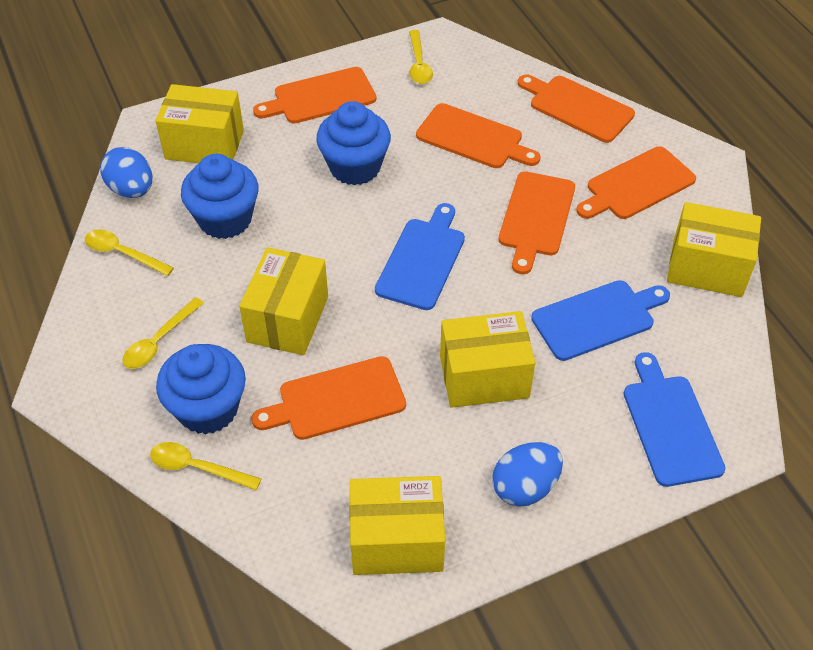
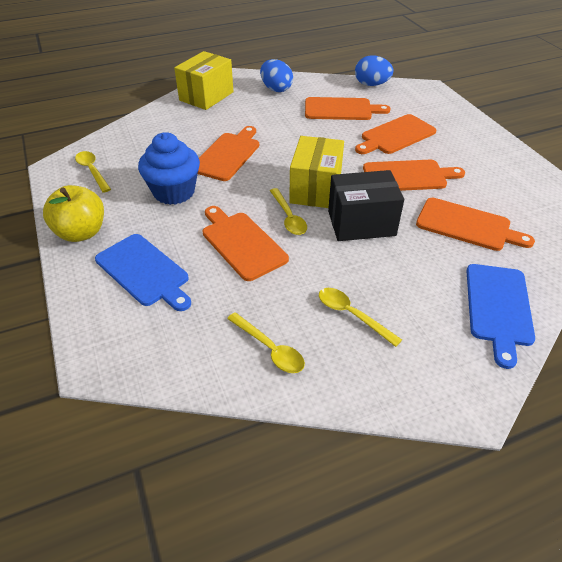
black box: 0 -> 1
blue cupcake: 3 -> 1
blue cutting board: 3 -> 2
yellow apple: 0 -> 1
yellow box: 5 -> 2

